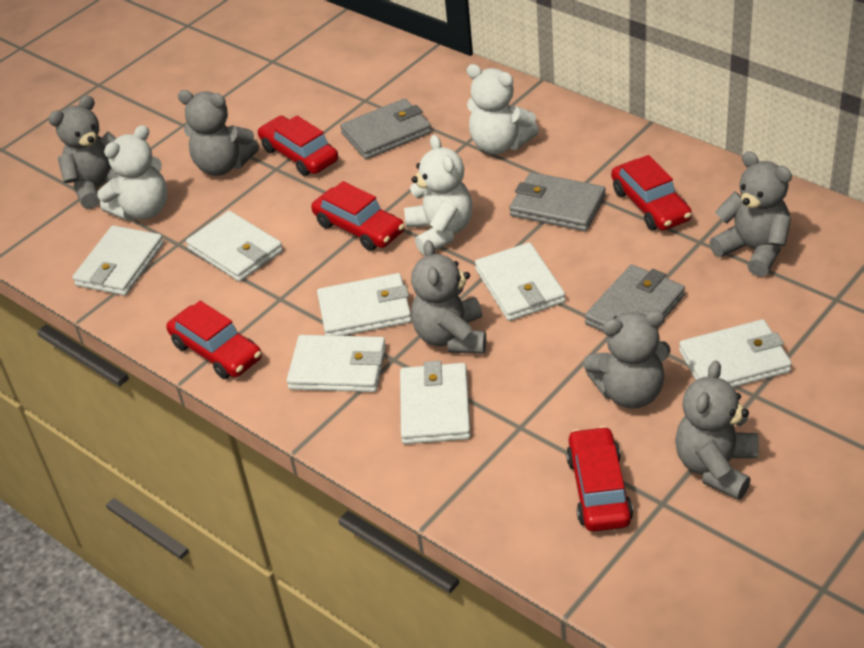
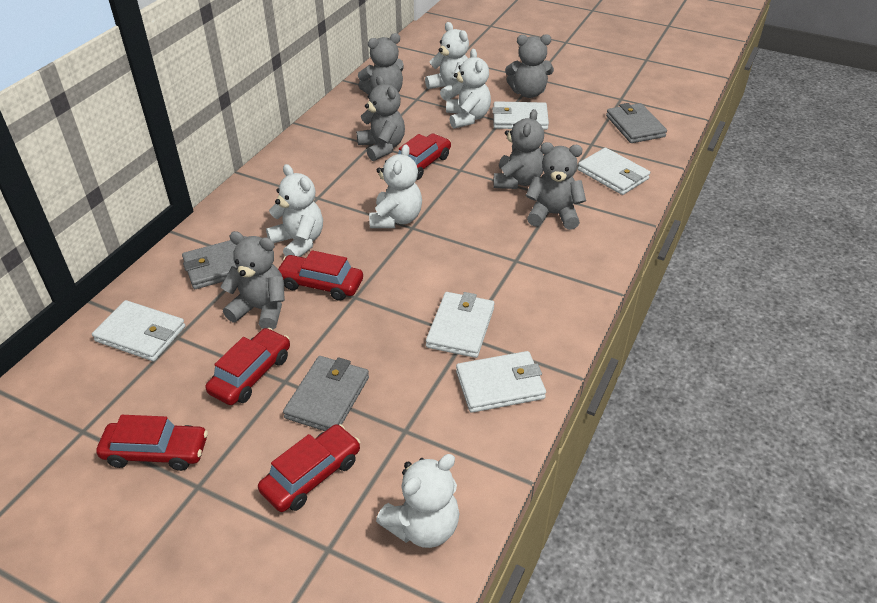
white teddy bear: 3 -> 5
white wallet: 7 -> 5

